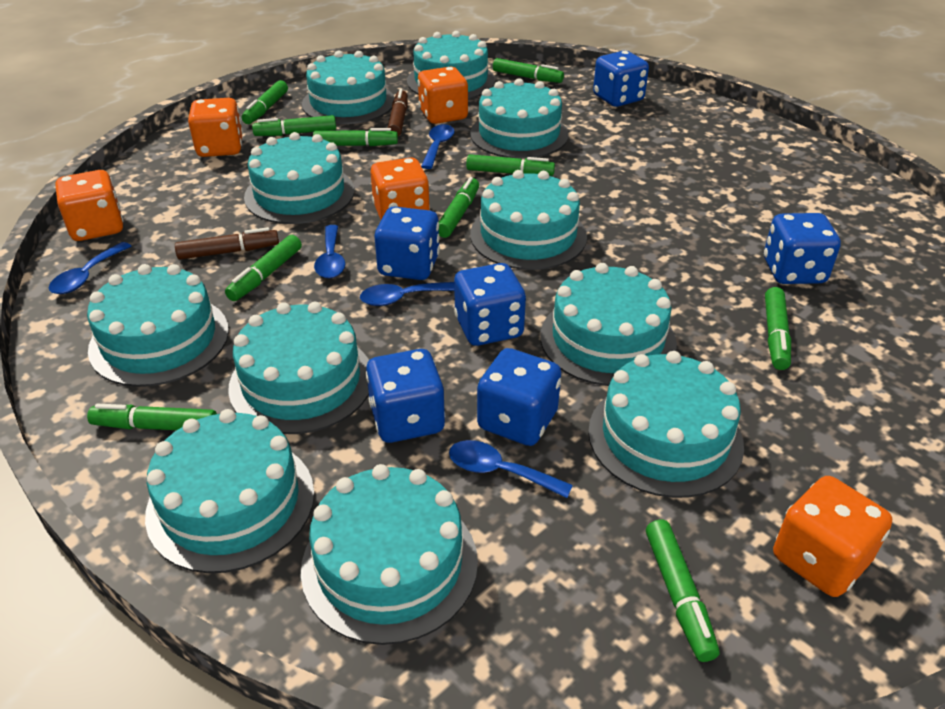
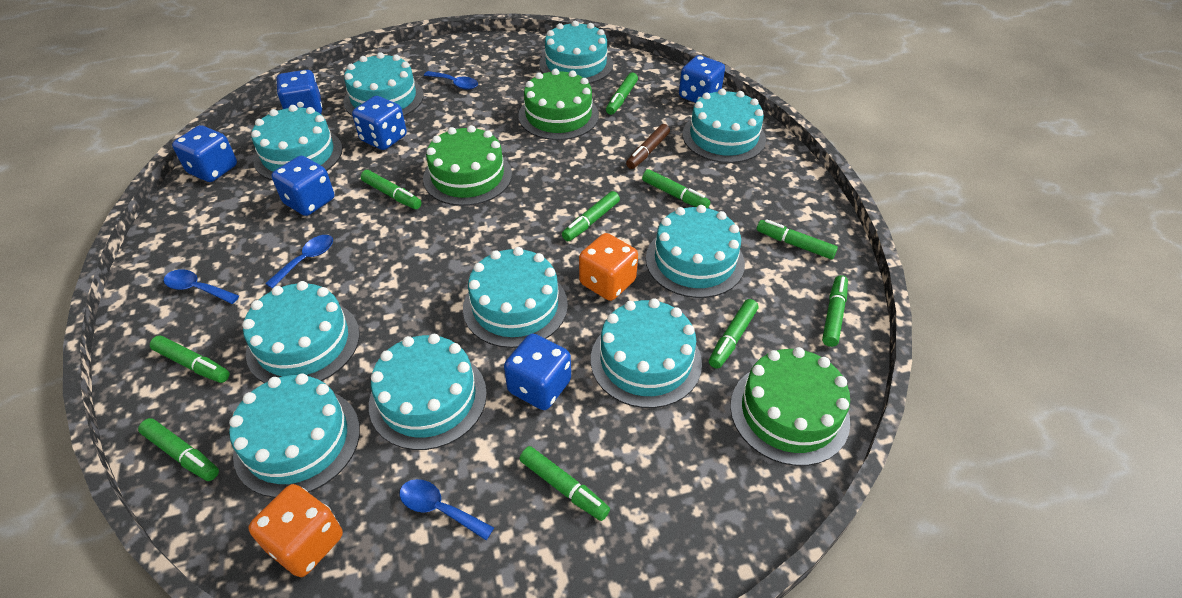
blue spoon: 5 -> 4
brown marker: 2 -> 1
green cake: 0 -> 3
orange dice: 5 -> 2
turquoise cake: 11 -> 10

